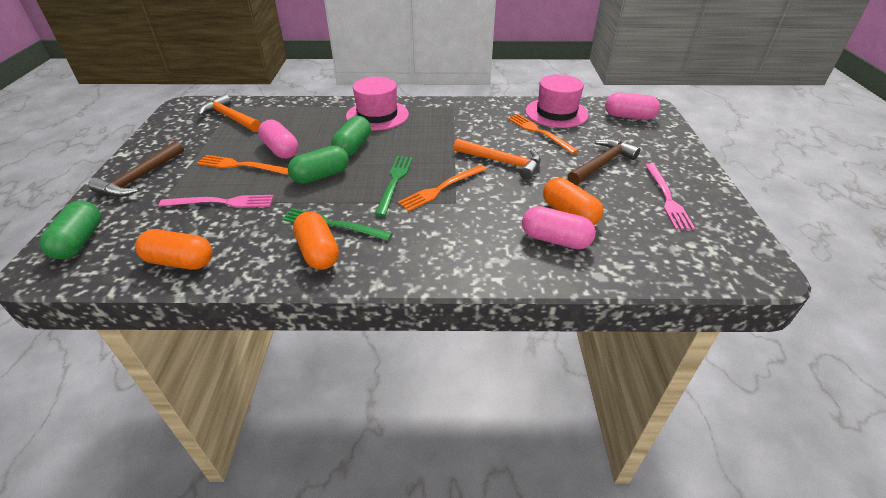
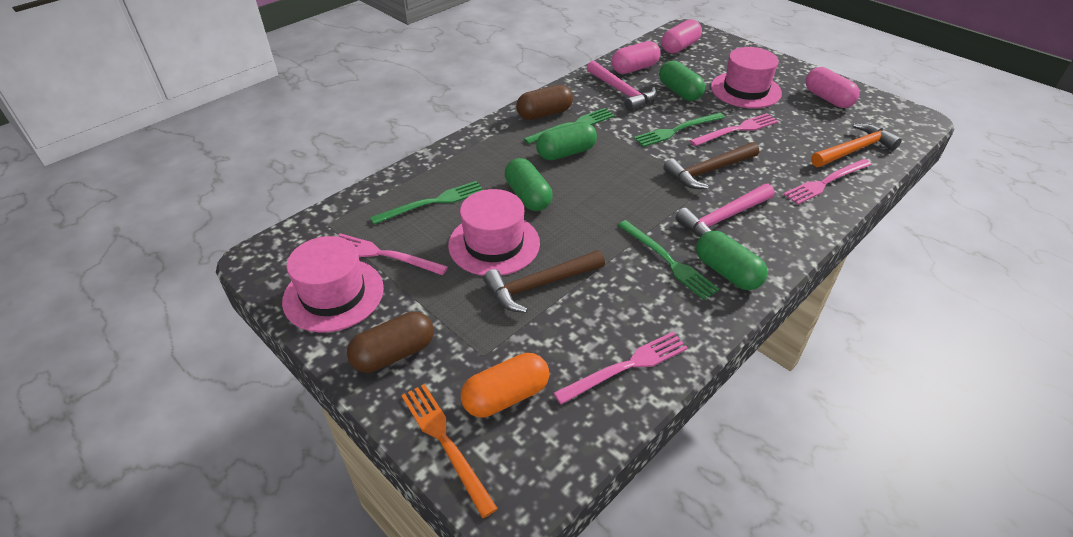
brown capsule: 0 -> 2
green capsule: 3 -> 4
green fork: 2 -> 4
orange capsule: 3 -> 1
orange fork: 3 -> 1
orange hammer: 2 -> 1
pink fork: 2 -> 4
pink hammer: 0 -> 2
pink hat: 2 -> 3

